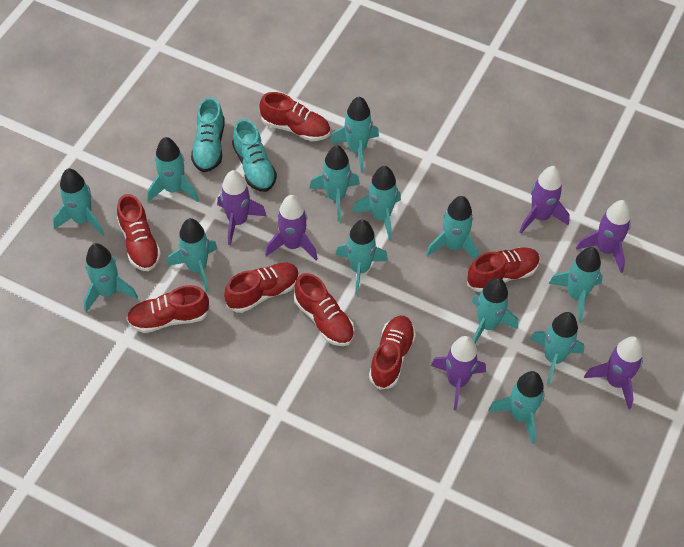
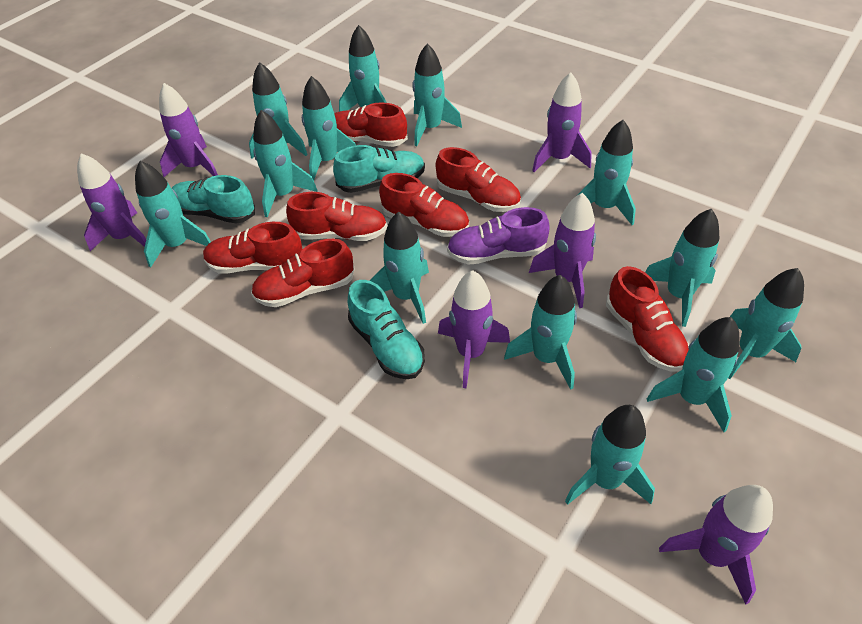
purple shoe: 0 -> 1
turquoise shoe: 2 -> 3

